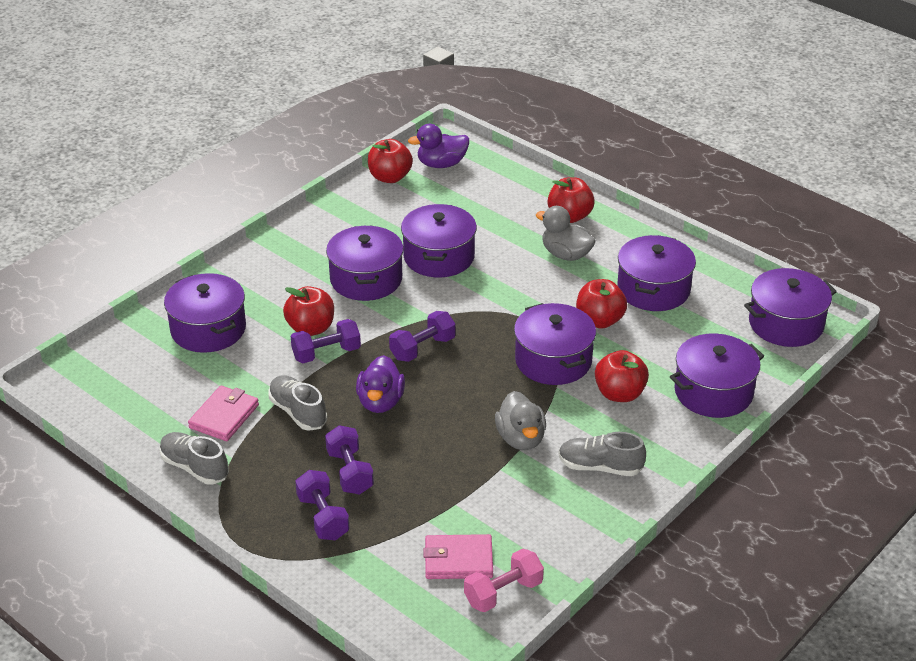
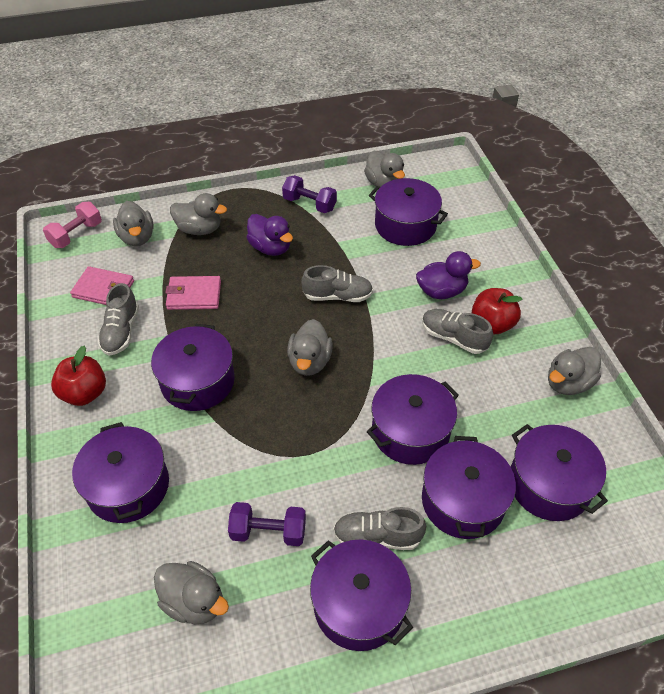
grey duck: 2 -> 6
grey shoe: 3 -> 4
purple dumbbell: 4 -> 2
red apple: 5 -> 2

